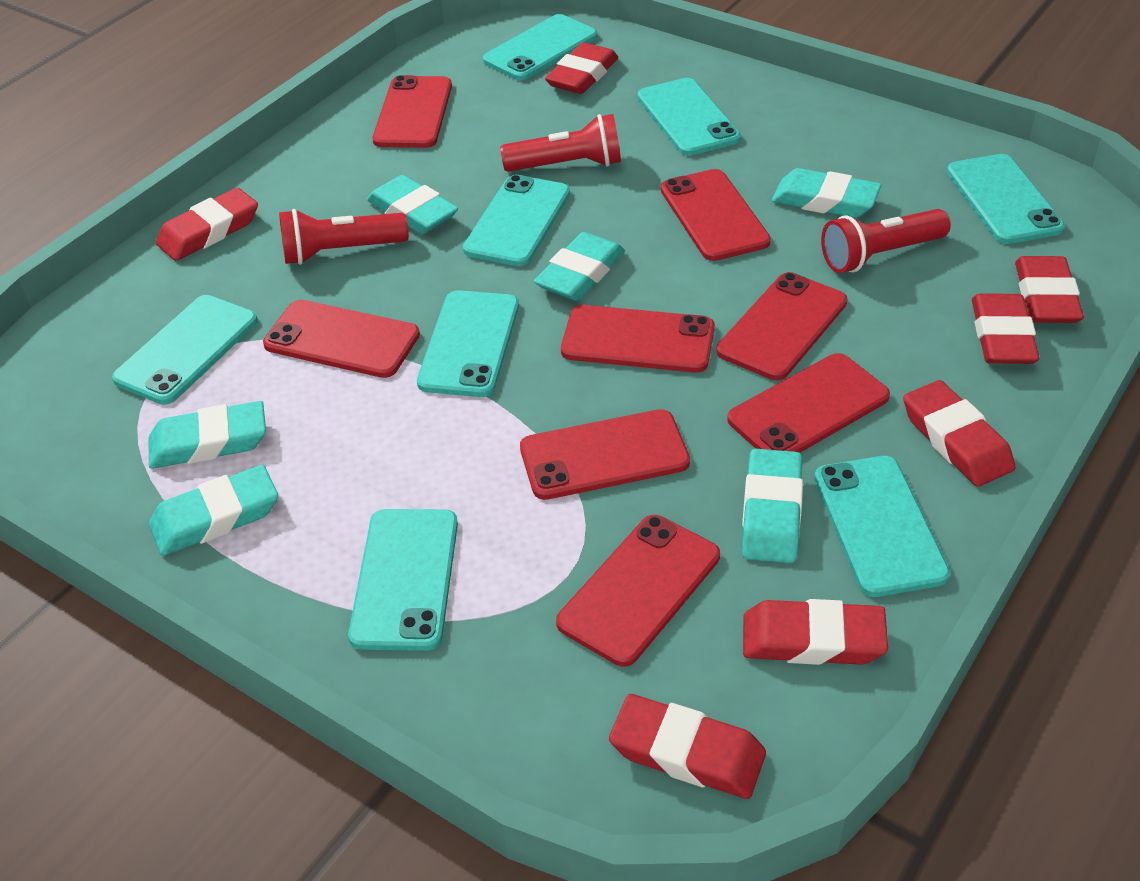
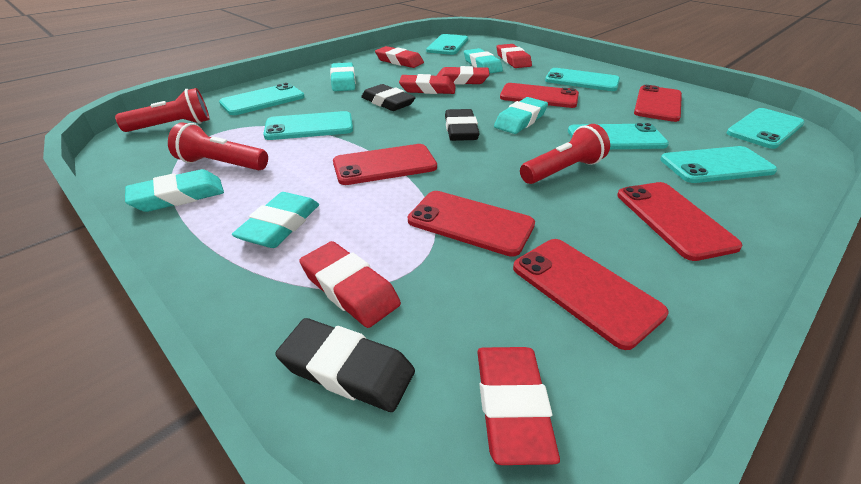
black eraser: 0 -> 3
red eraser: 7 -> 6
red phone: 8 -> 6
turquoise eraser: 6 -> 5
turquoise phone: 8 -> 7

